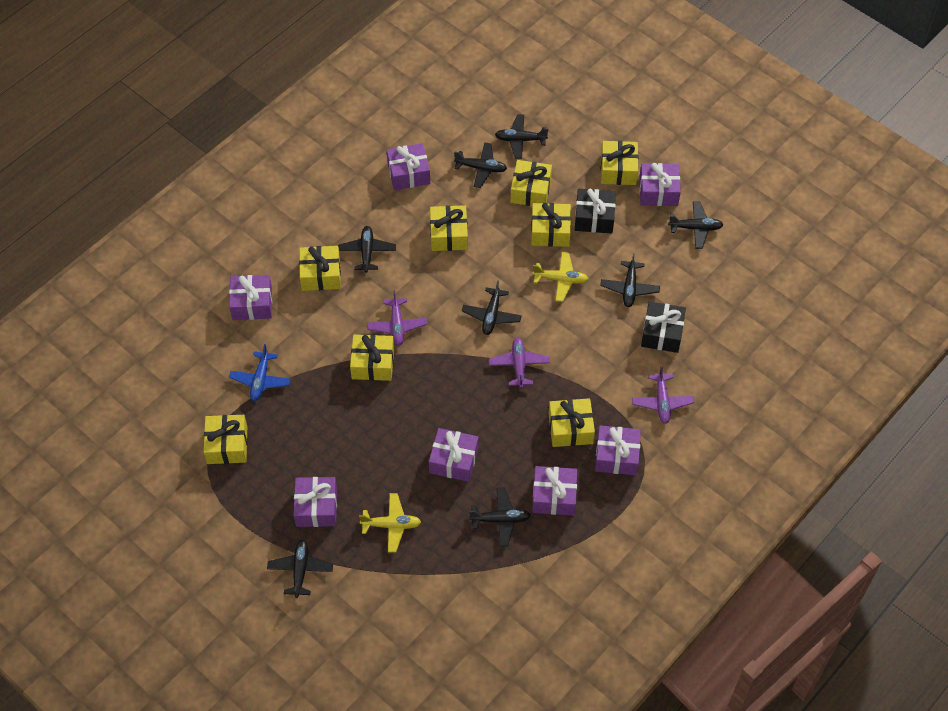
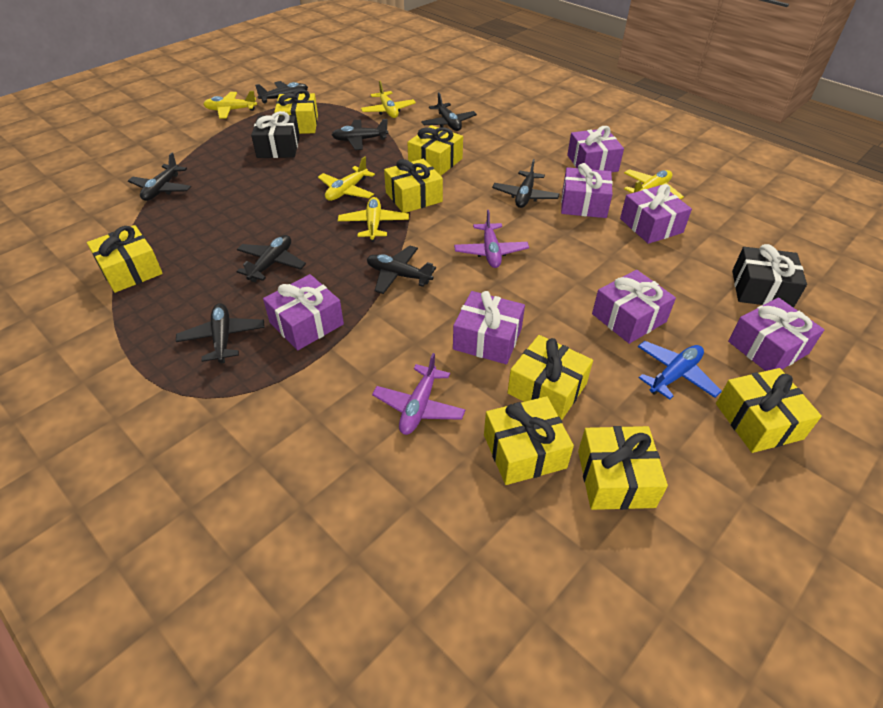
purple plane: 3 -> 2
yellow plane: 2 -> 5

